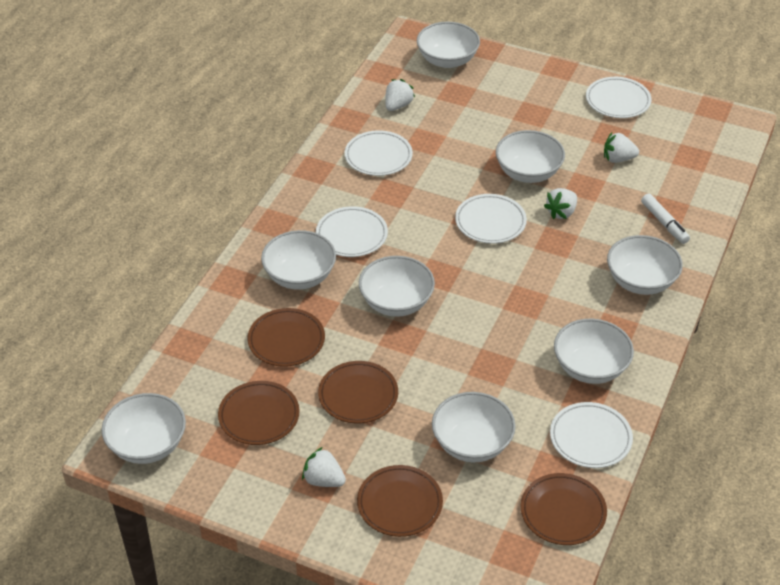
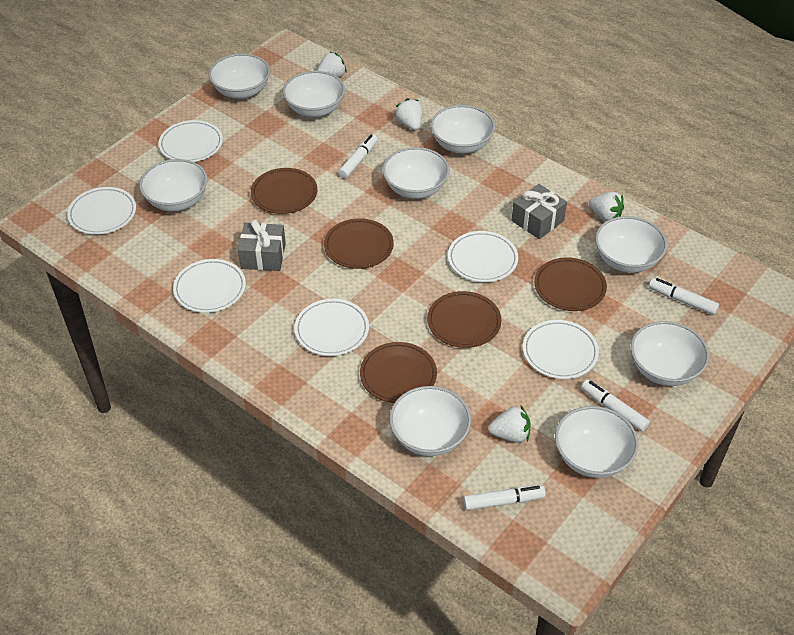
grey gift: 0 -> 2
white bowl: 8 -> 9
white marker: 1 -> 4
white plate: 5 -> 6

